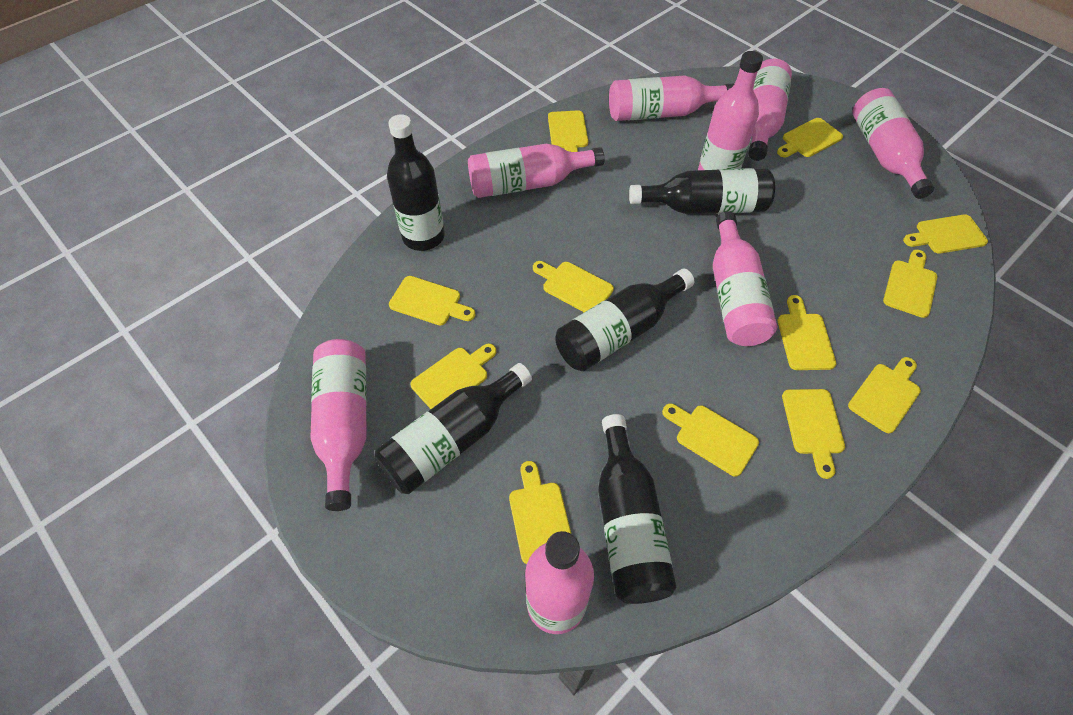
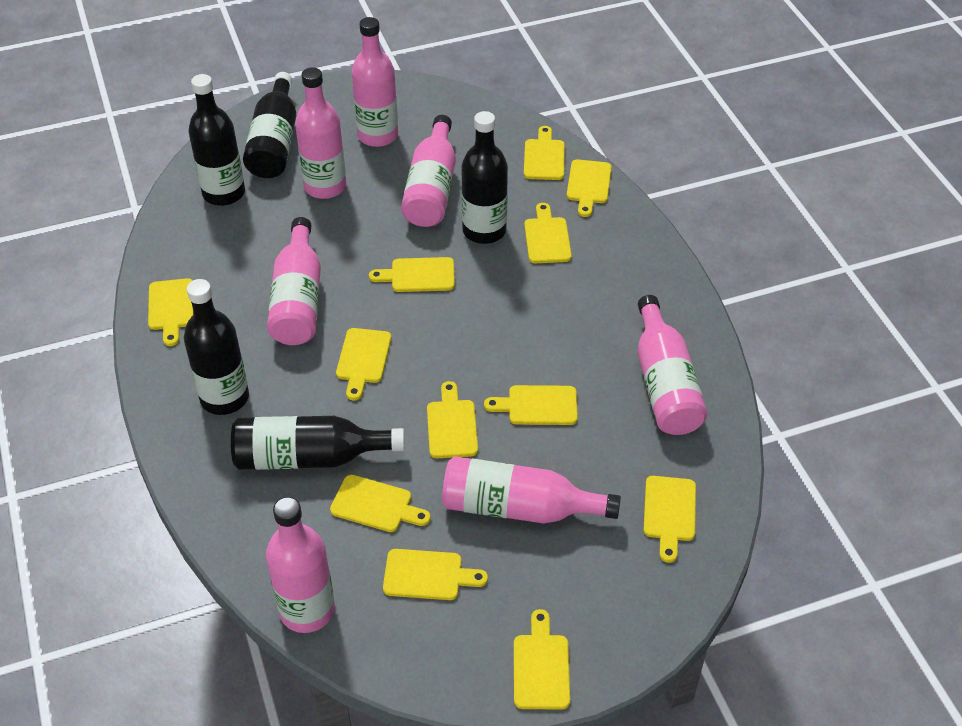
pink bottle: 8 -> 7

